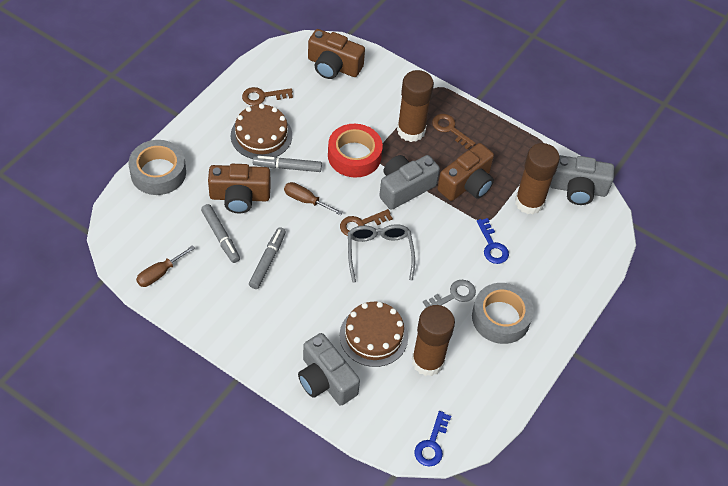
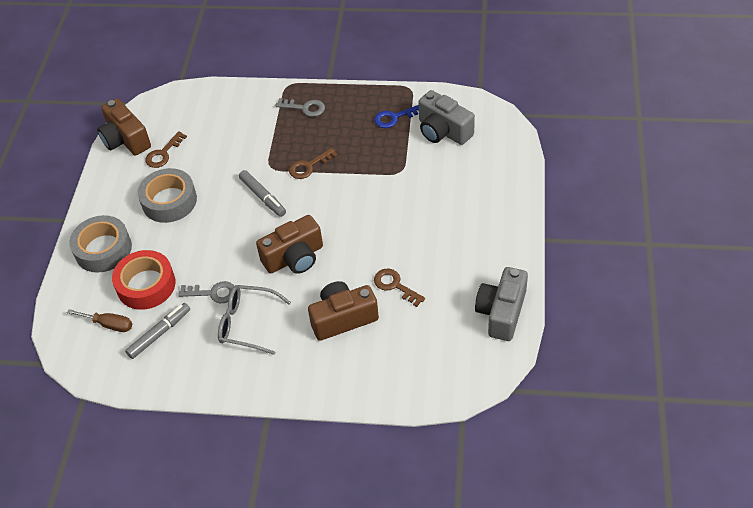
blue key: 2 -> 1
brown cake: 2 -> 0
brown glue stick: 3 -> 0
brown screwdriver: 2 -> 1
grey camera: 3 -> 2
grey key: 1 -> 2
grey marker: 3 -> 2

